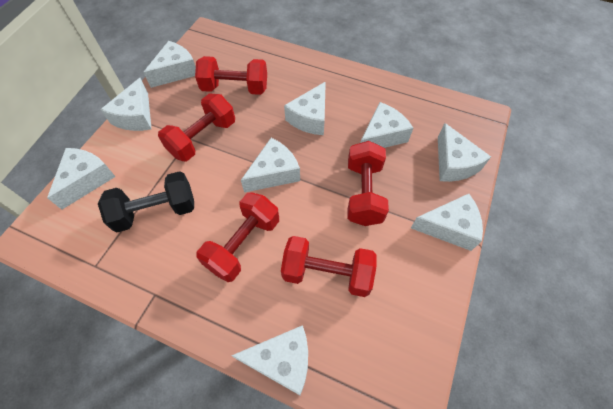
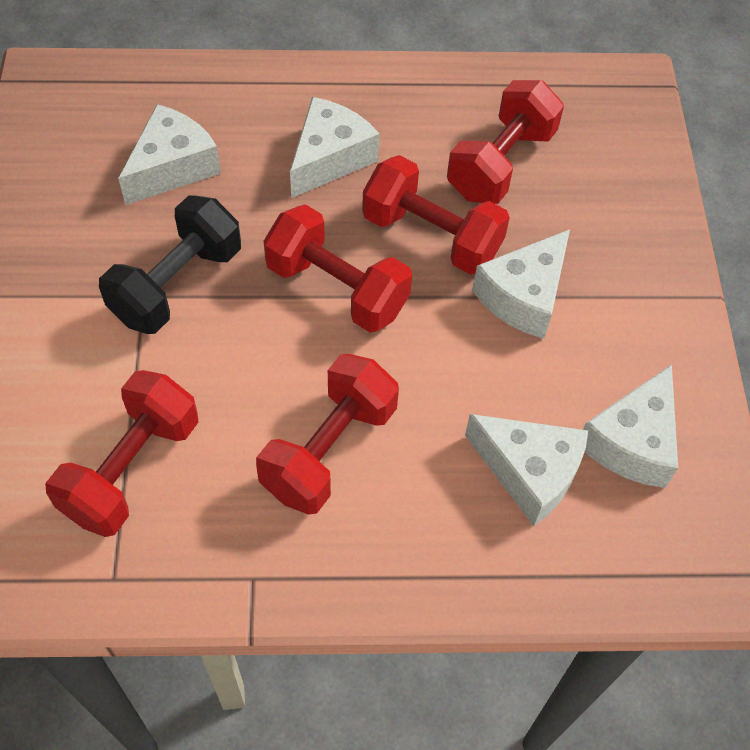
white cheese: 9 -> 5

